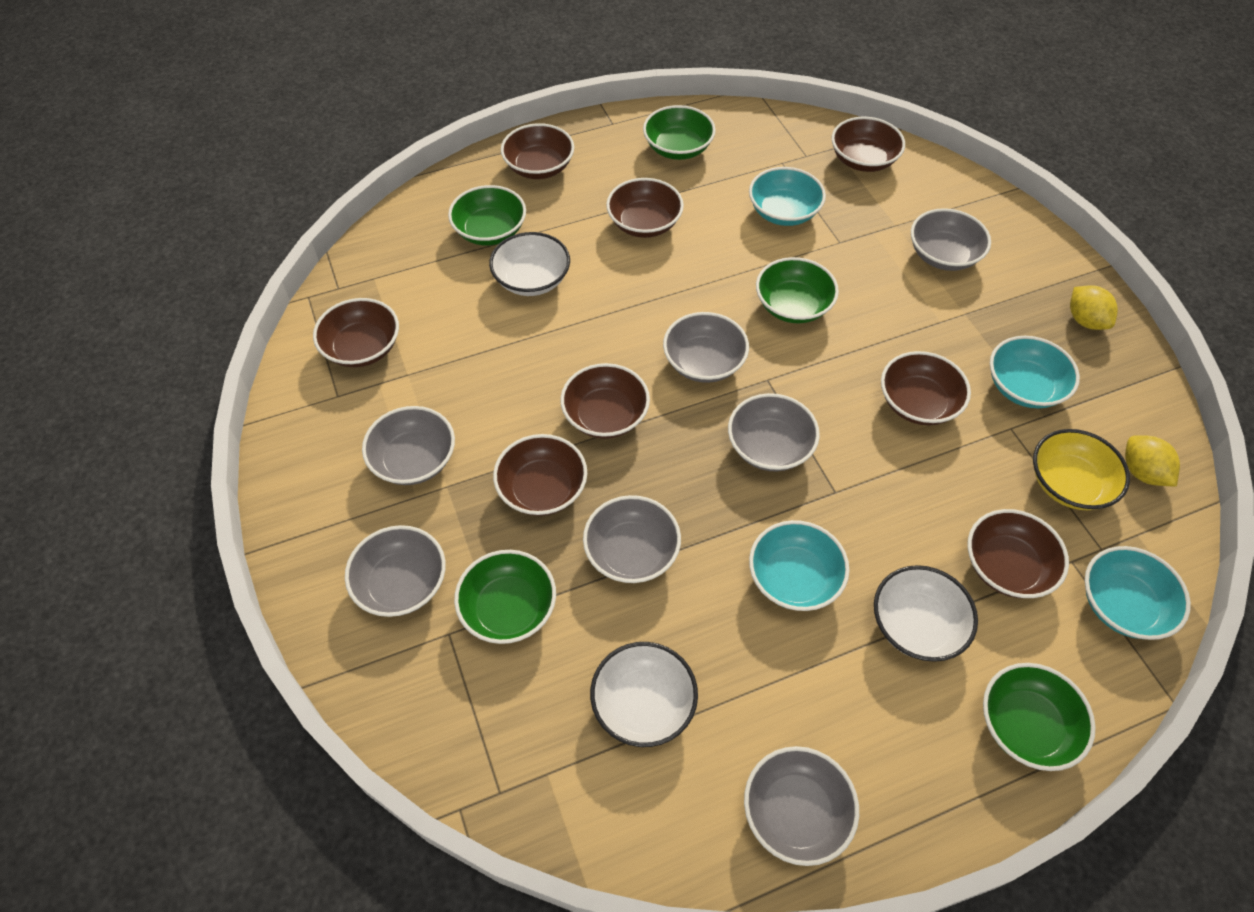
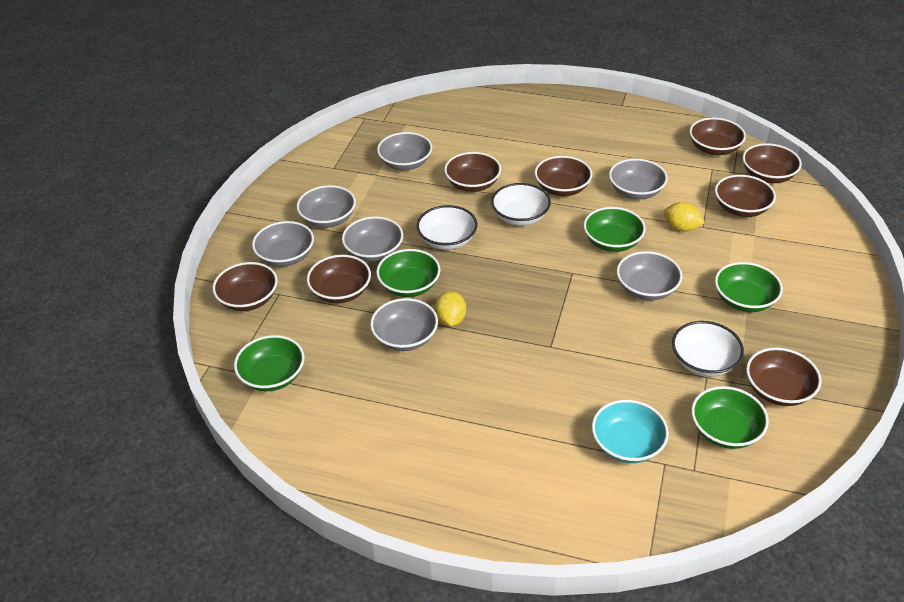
turquoise bowl: 4 -> 1
yellow bowl: 1 -> 0

